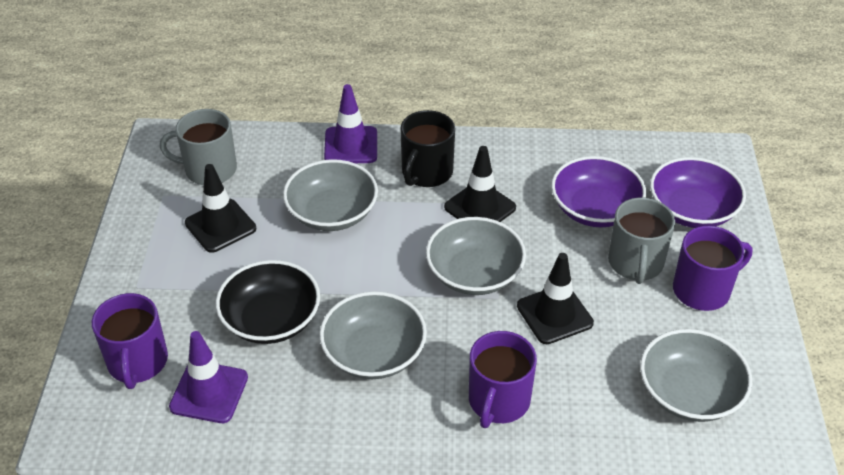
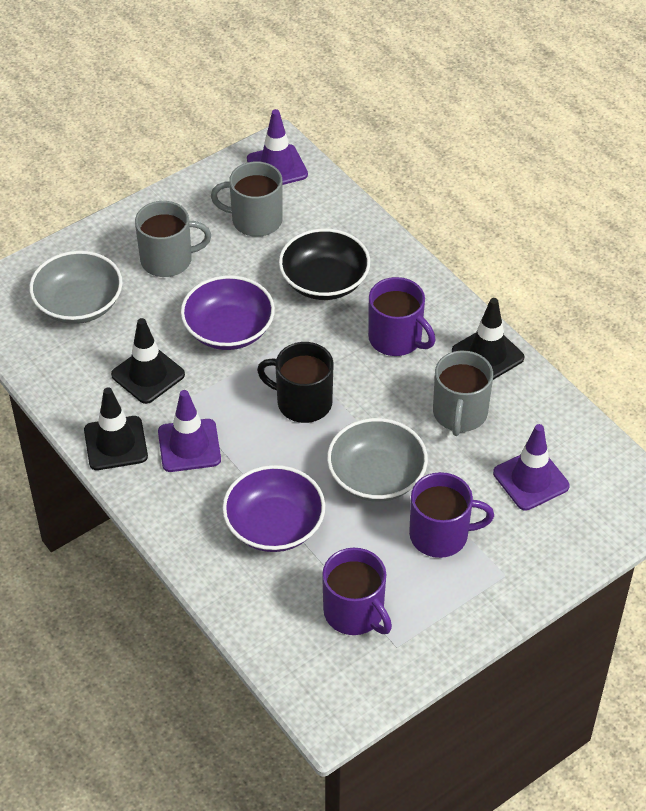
grey bowl: 4 -> 2
grey mug: 2 -> 3
purple traffic cone: 2 -> 3

